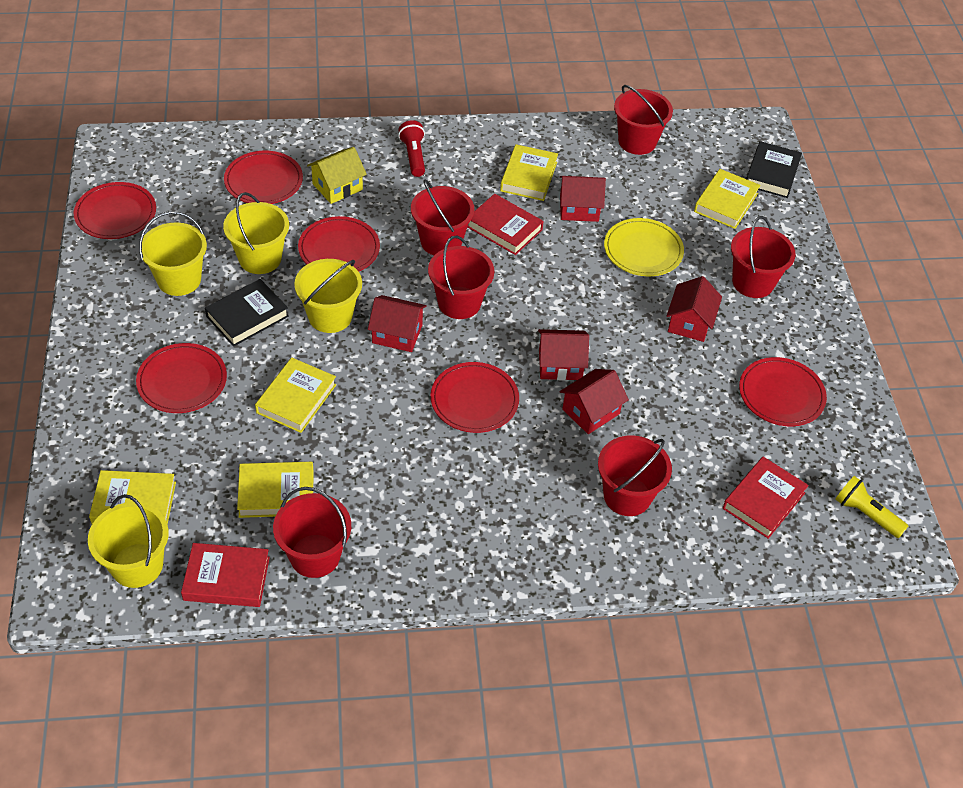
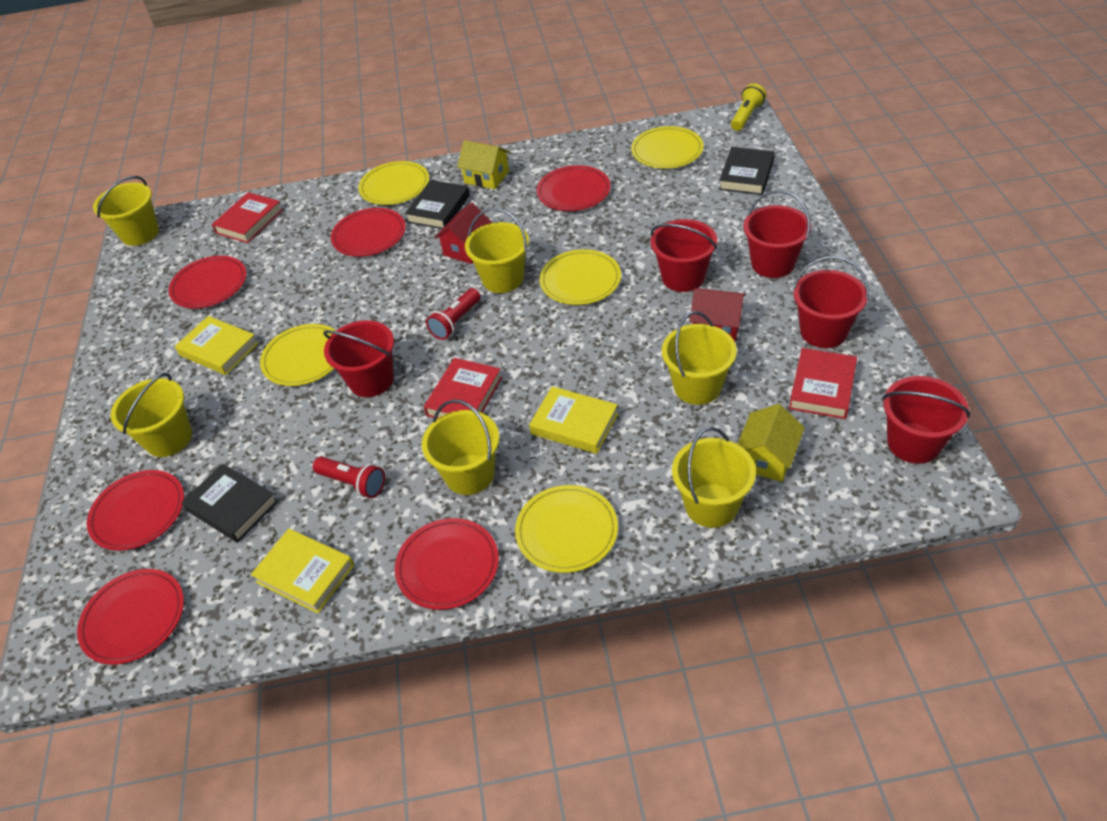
black book: 2 -> 3
red bucket: 6 -> 5
red flashlight: 1 -> 2
red house: 5 -> 2
yellow book: 5 -> 3
yellow bucket: 4 -> 6
yellow house: 1 -> 2
yellow plate: 1 -> 5

